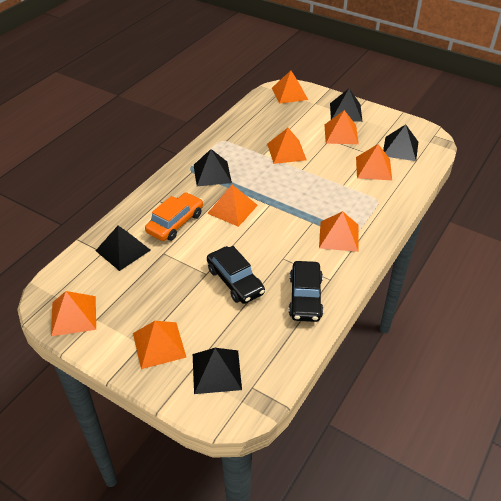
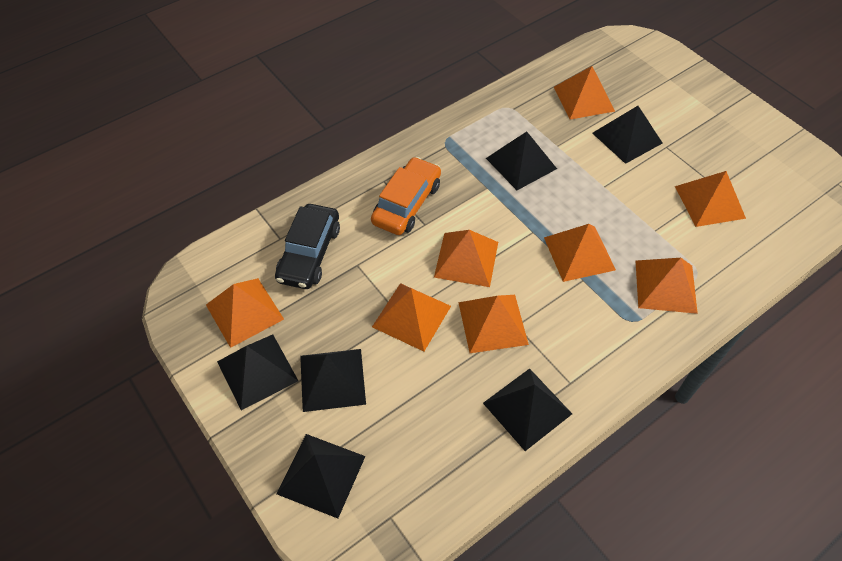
black car: 2 -> 1
black pyramid: 5 -> 6

